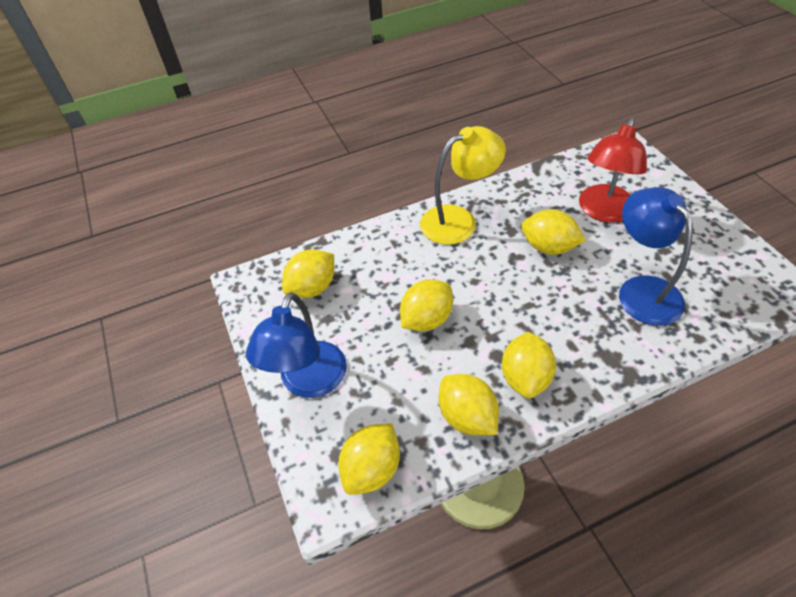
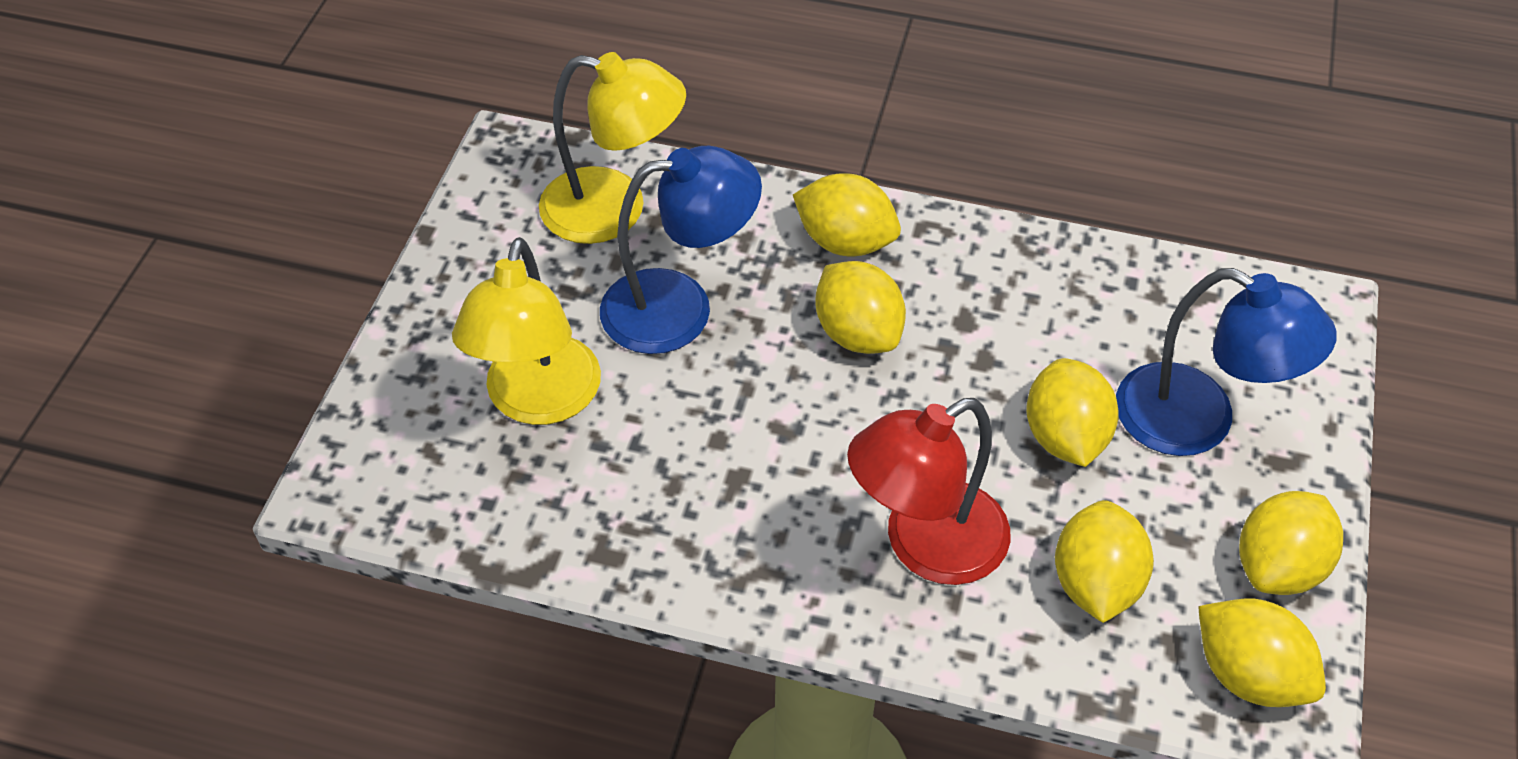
yellow lamp: 1 -> 2

